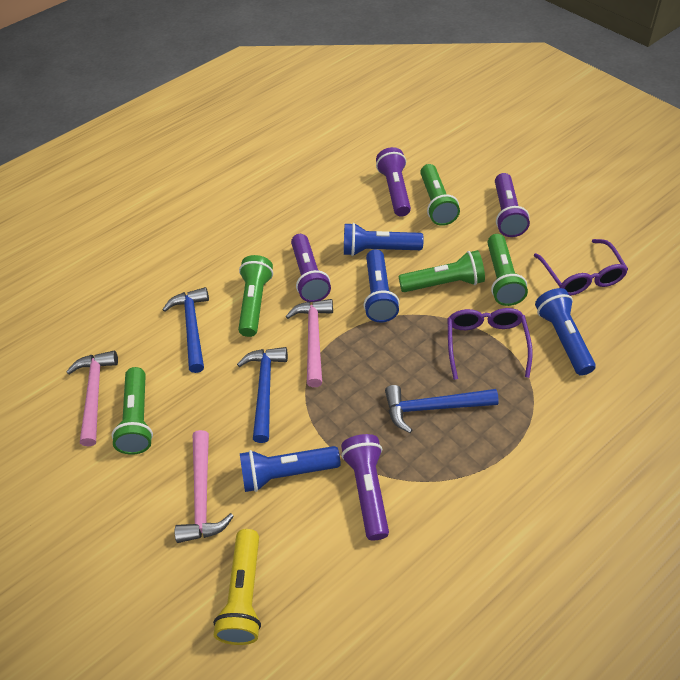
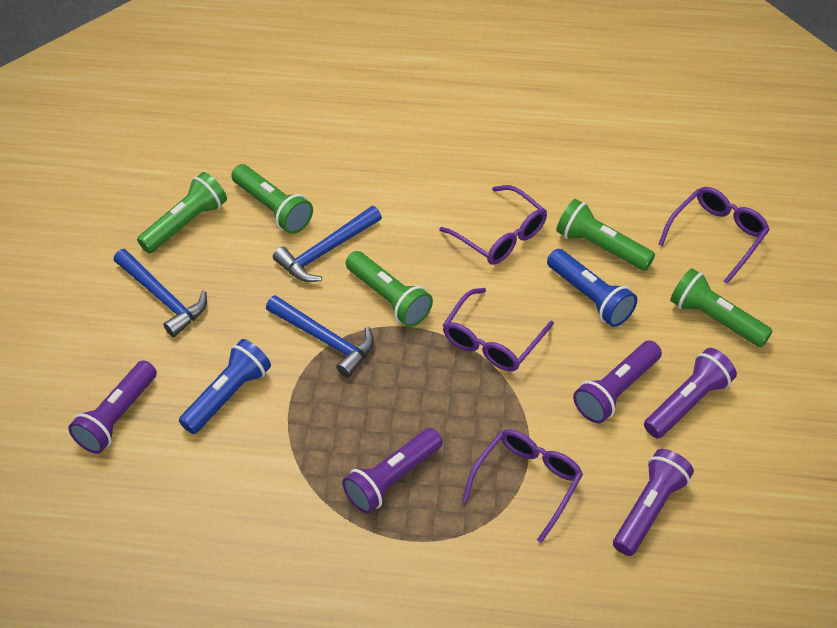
blue flashlight: 4 -> 2
pink hammer: 3 -> 0
purple flashlight: 4 -> 5
purple glasses: 2 -> 4
yellow flashlight: 1 -> 0

